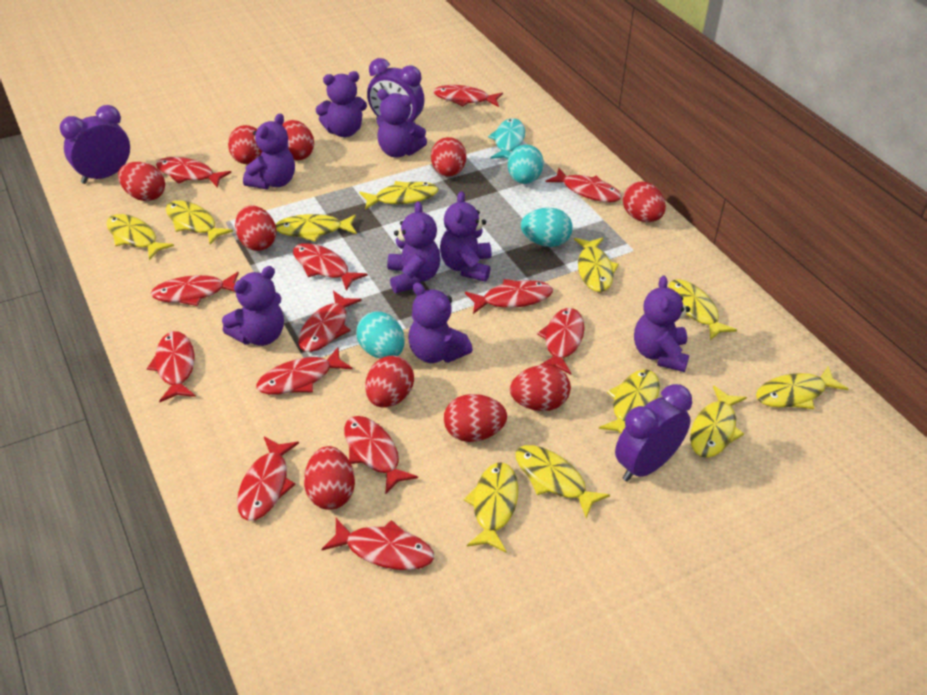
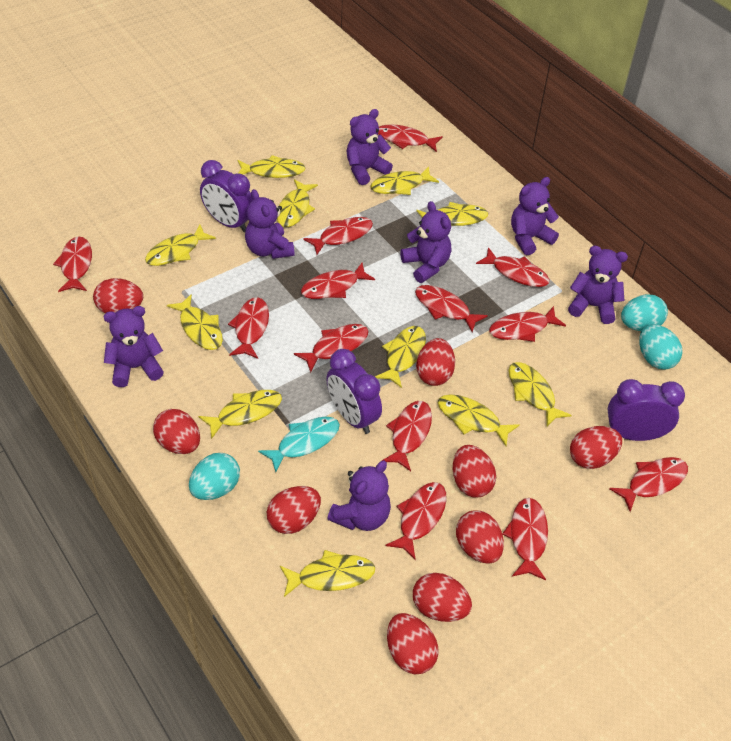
purple teddy bear: 8 -> 7
red egg: 10 -> 9

